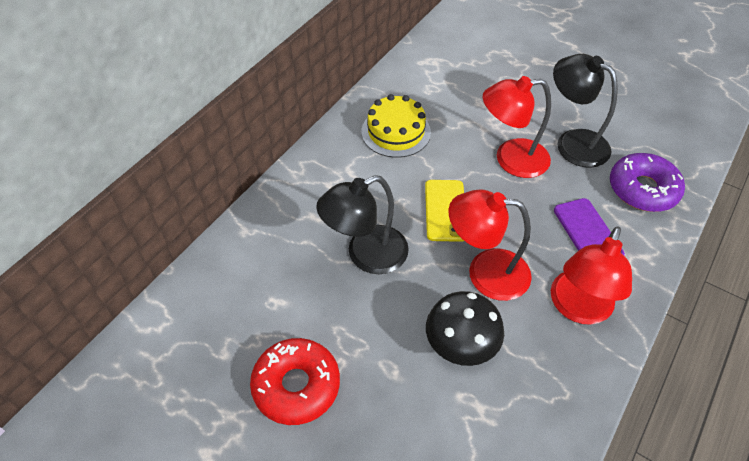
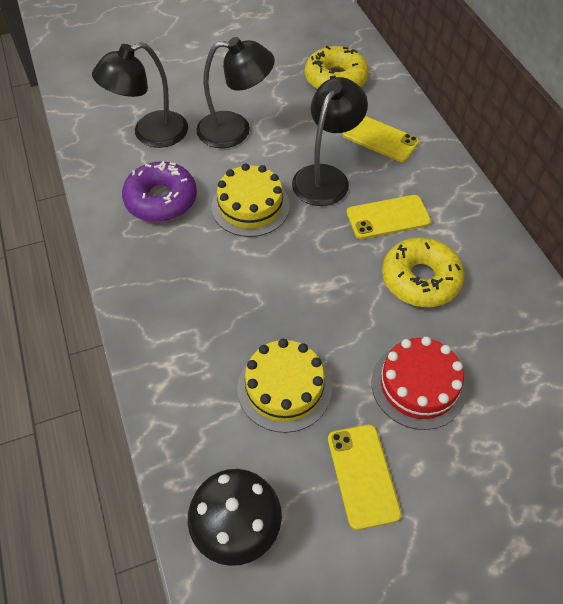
black lamp: 2 -> 3
purple phone: 1 -> 0
red cake: 0 -> 1
red donut: 1 -> 0
red lamp: 3 -> 0
yellow cake: 1 -> 2
yellow donut: 0 -> 2
yellow phone: 1 -> 3

